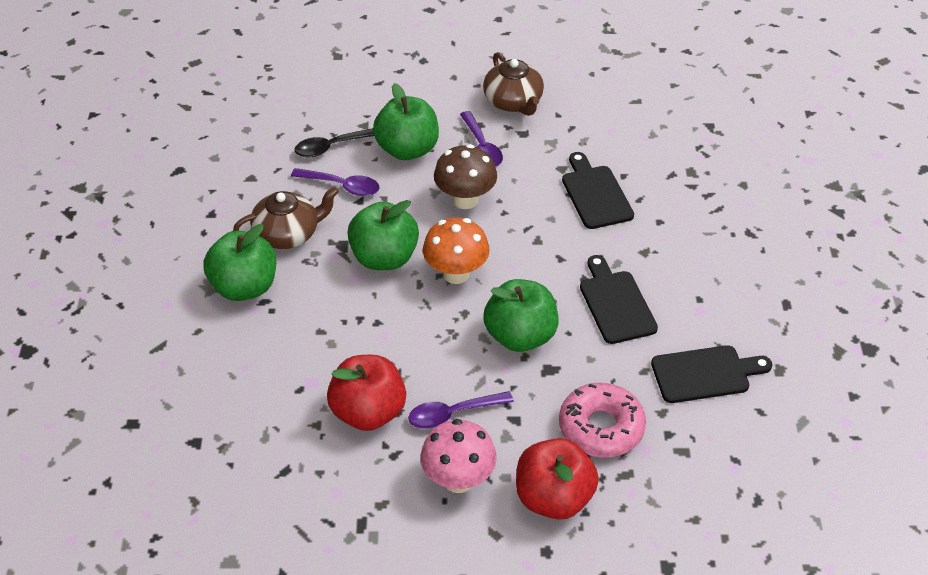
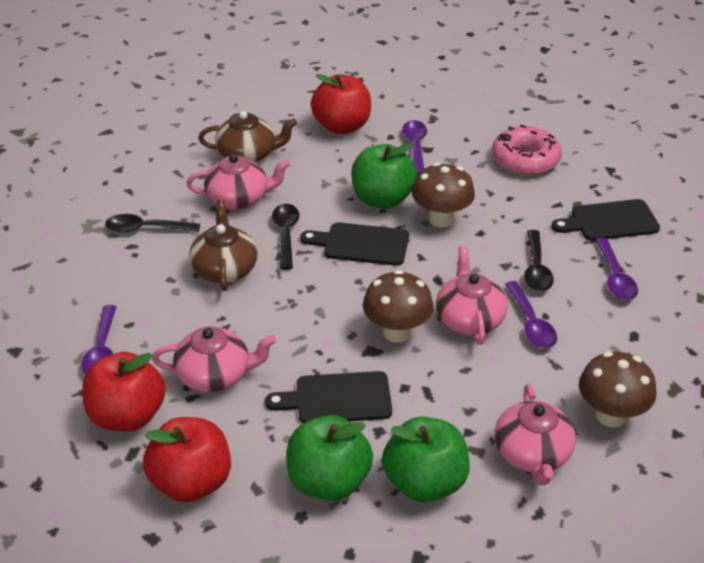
black spoon: 1 -> 3
brown mushroom: 1 -> 3
green apple: 4 -> 3
orange mushroom: 1 -> 0
pink mushroom: 1 -> 0
pink teapot: 0 -> 4
purple spoon: 3 -> 4
red apple: 2 -> 3

